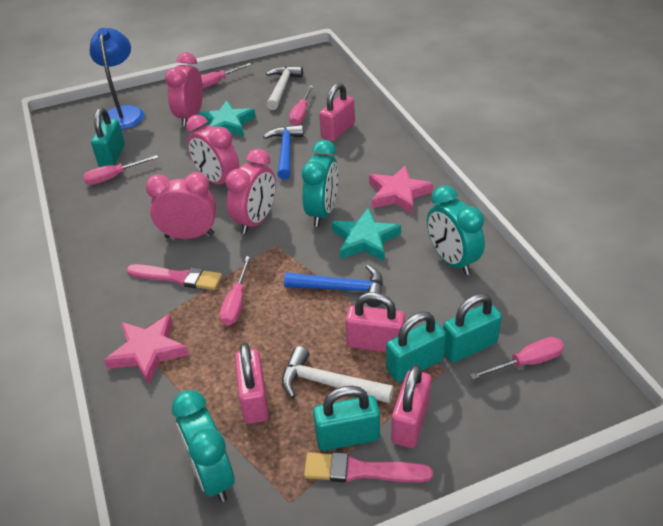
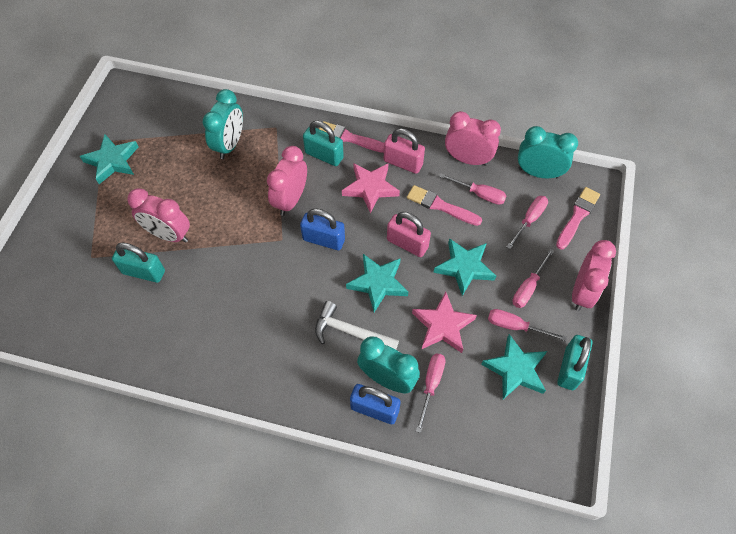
blue hammer: 2 -> 0
blue lamp: 1 -> 0
blue padlock: 0 -> 2
pink brush: 2 -> 3
pink padlock: 4 -> 2
turquoise padlock: 4 -> 3
turquoise star: 2 -> 4
white hammer: 2 -> 1

